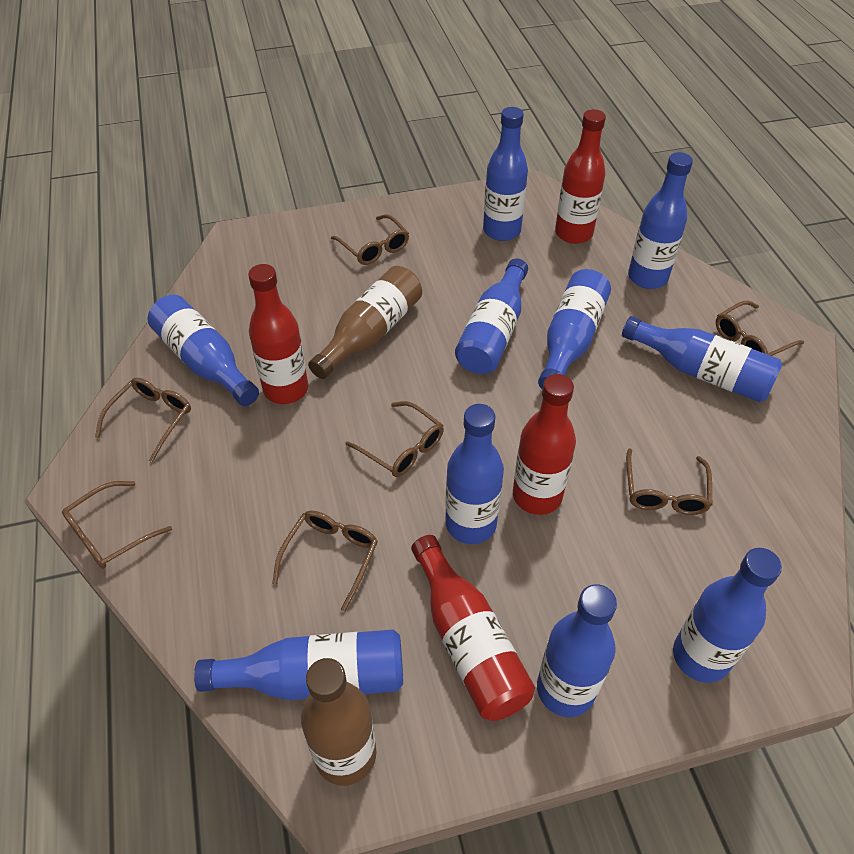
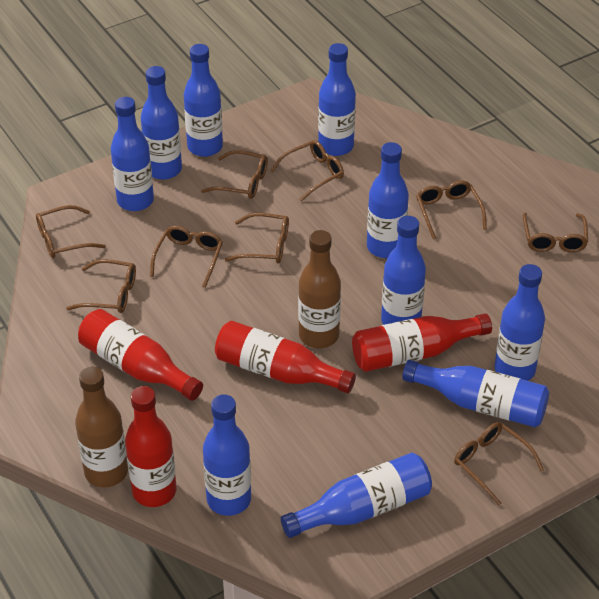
brown glasses: 7 -> 9

